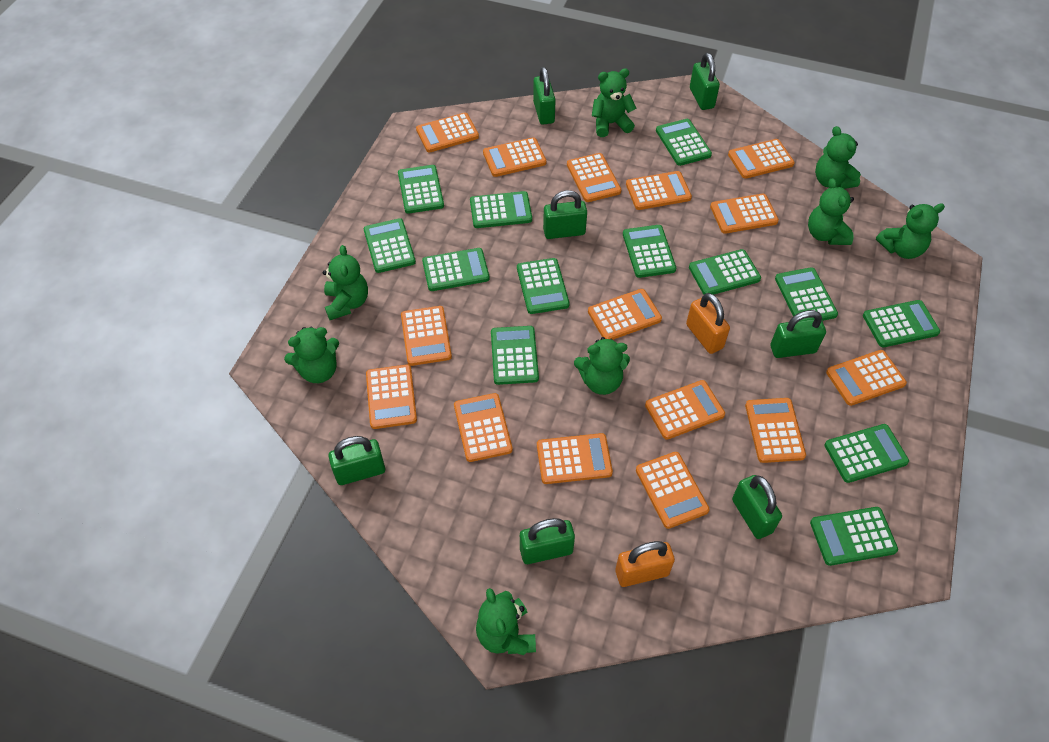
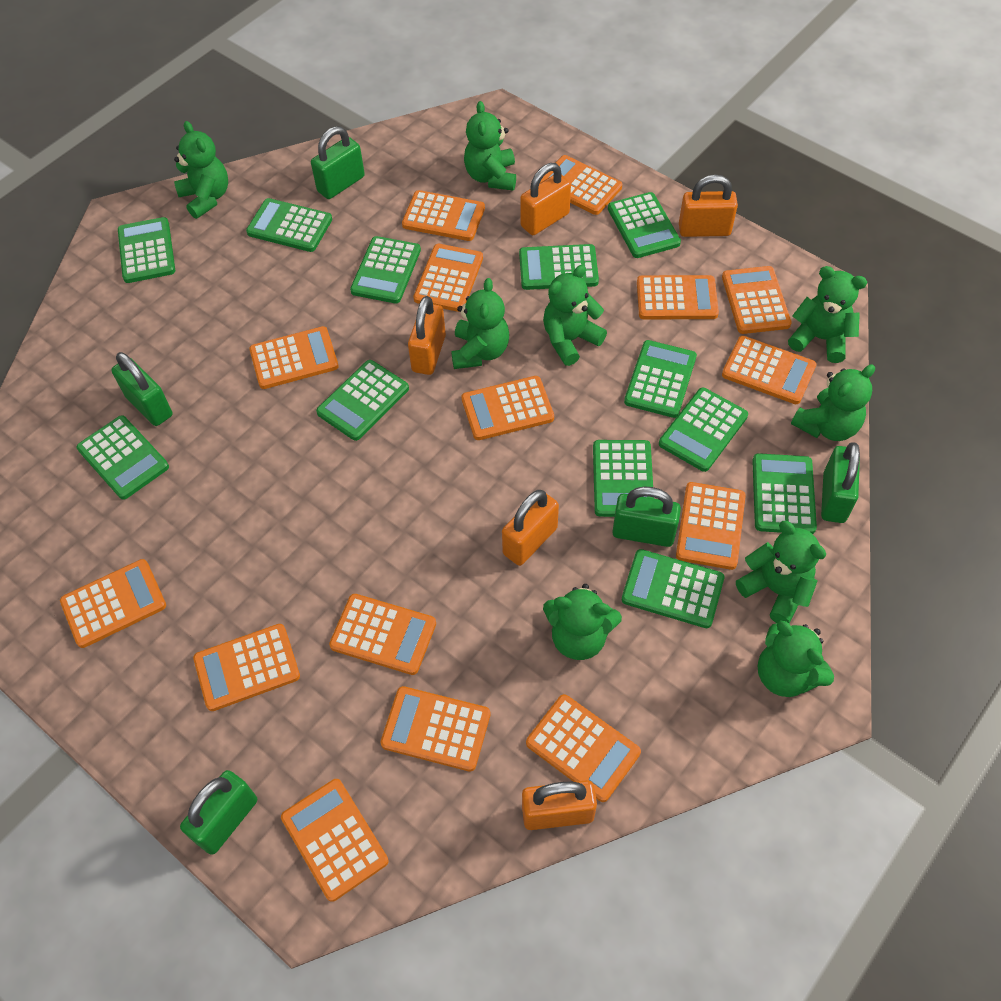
green calculator: 13 -> 12
green padlock: 7 -> 5
green teddy bear: 8 -> 9
orange padlock: 2 -> 5

